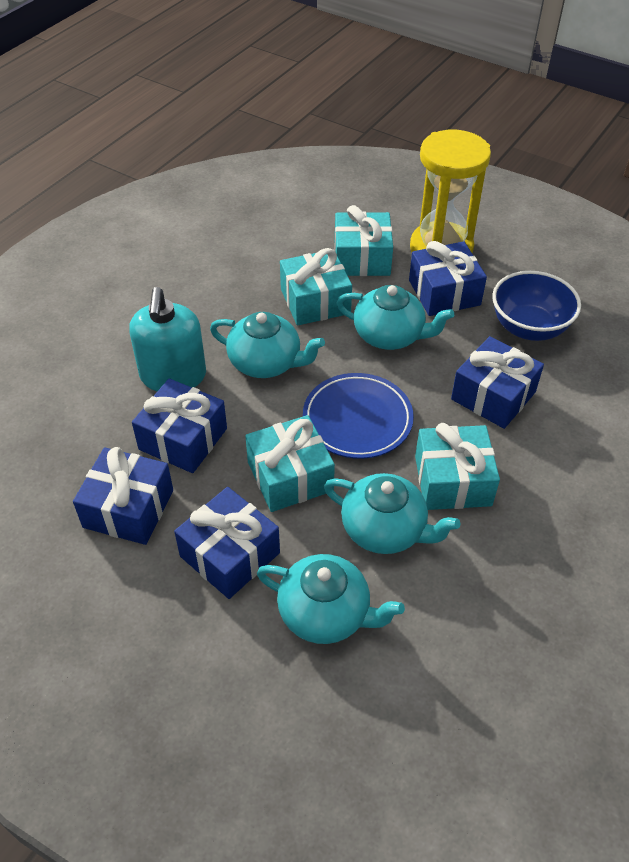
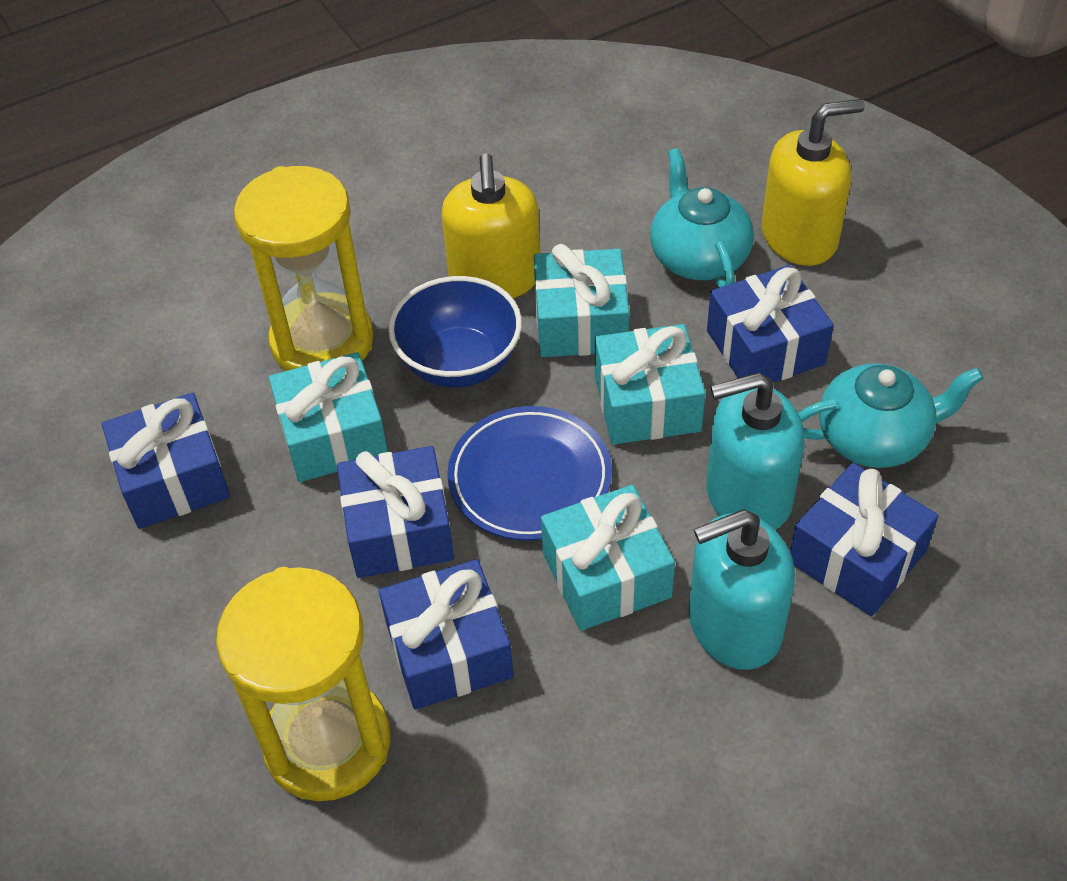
turquoise soap dispenser: 1 -> 2
turquoise teapot: 4 -> 2
yellow hourglass: 1 -> 2
yellow soap dispenser: 0 -> 2

